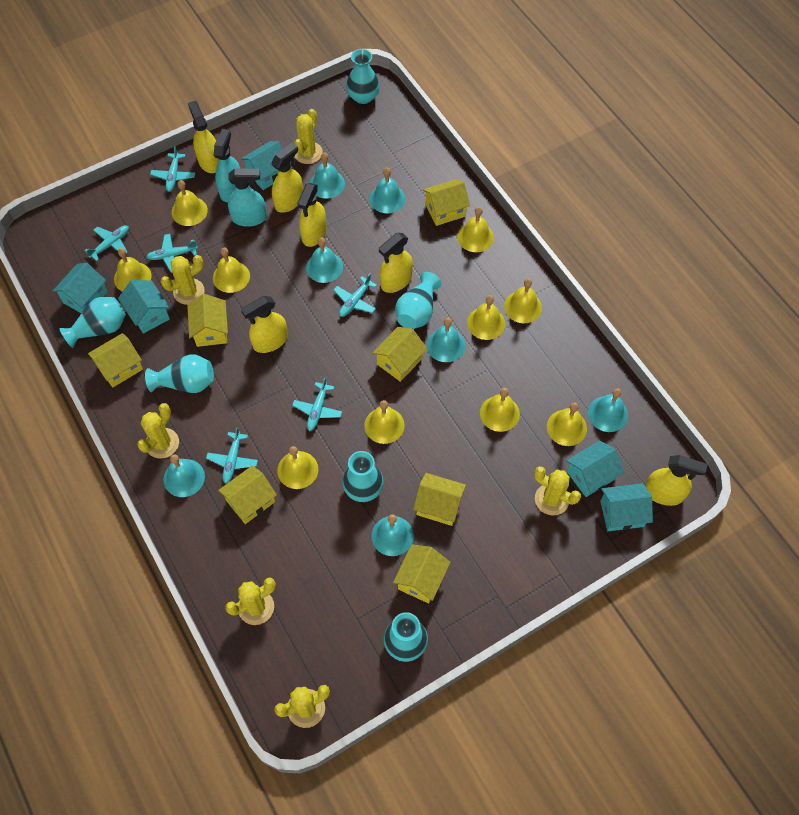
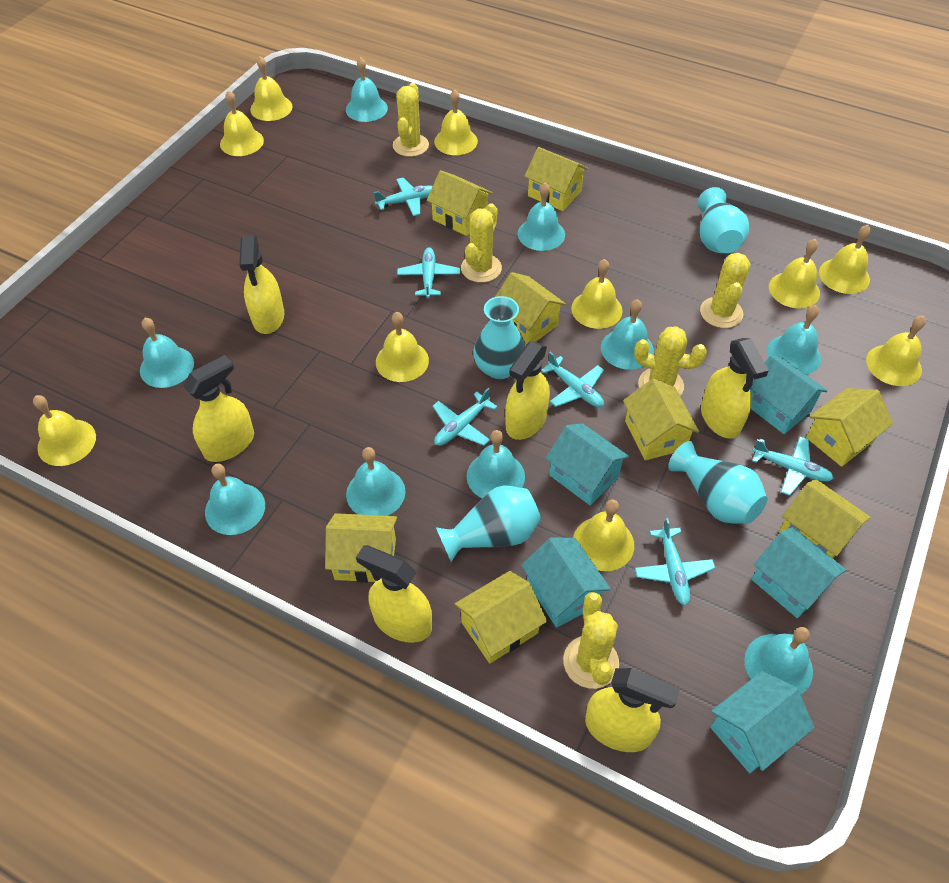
turquoise bell: 7 -> 9
turquoise spray bottle: 2 -> 0
turquoise vase: 6 -> 4
yellow cactus: 6 -> 5
yellow house: 7 -> 8

